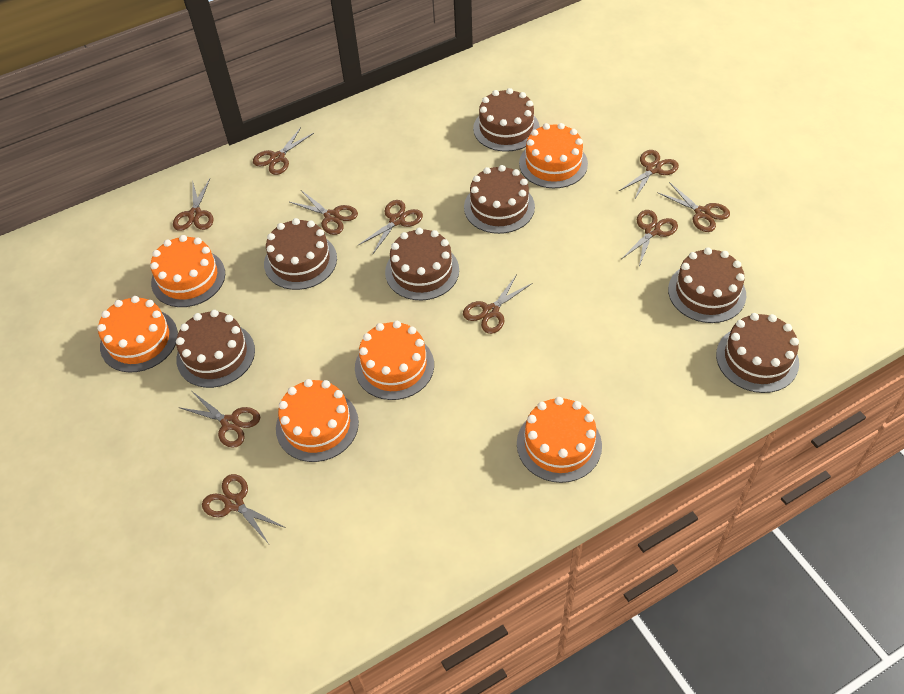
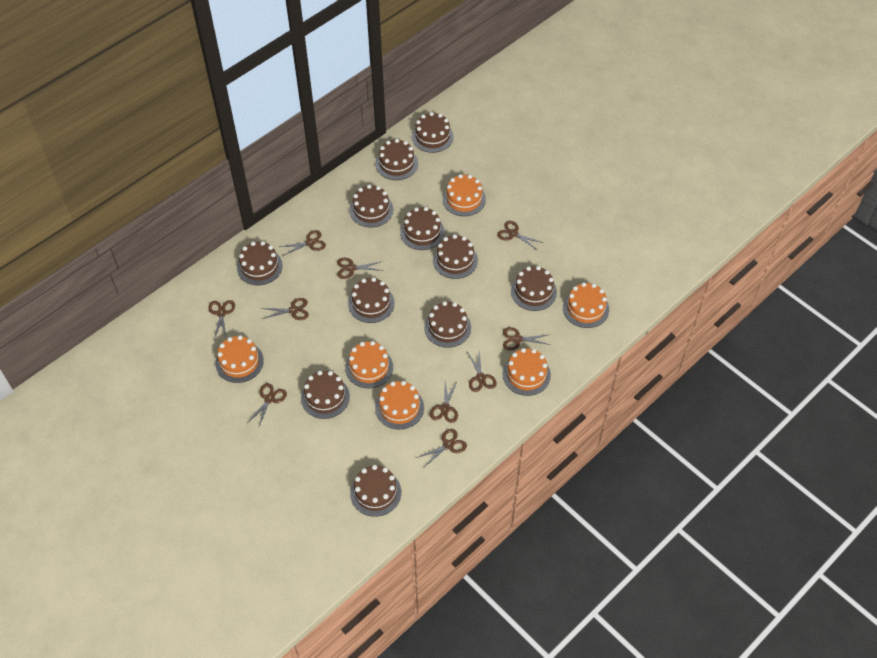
brown cake: 7 -> 11

